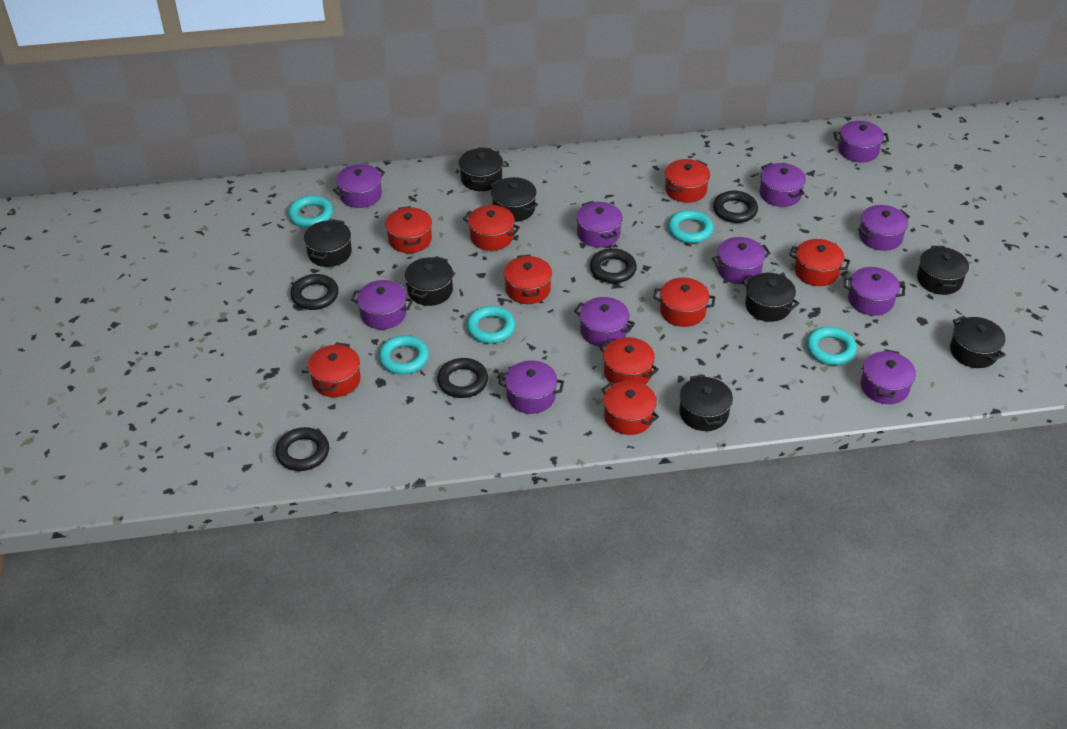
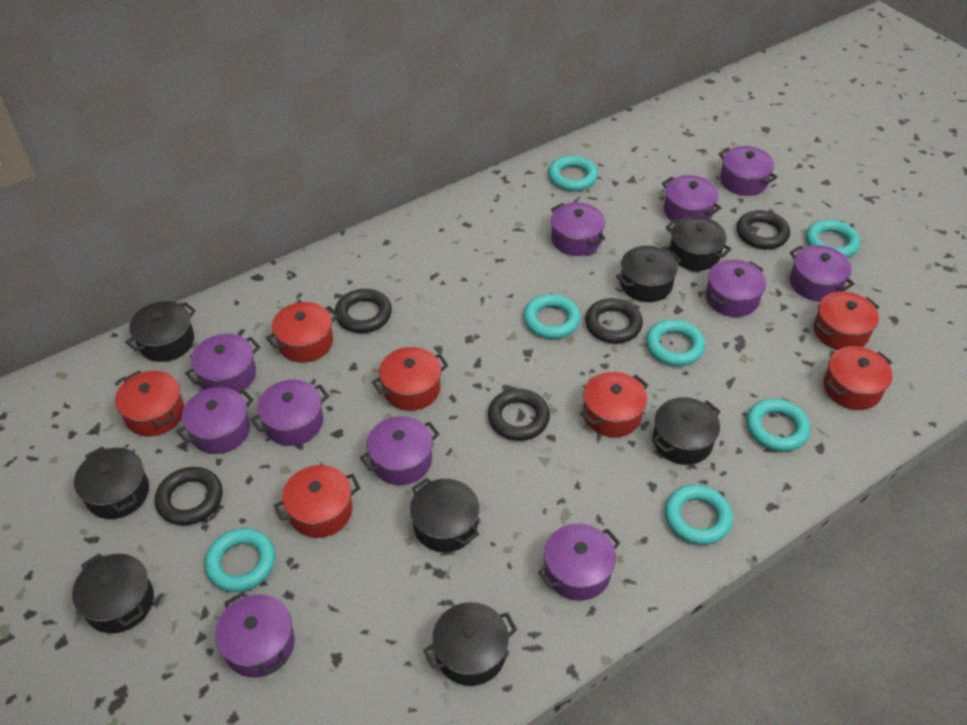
red pot: 9 -> 7
turquoise ring: 5 -> 7

